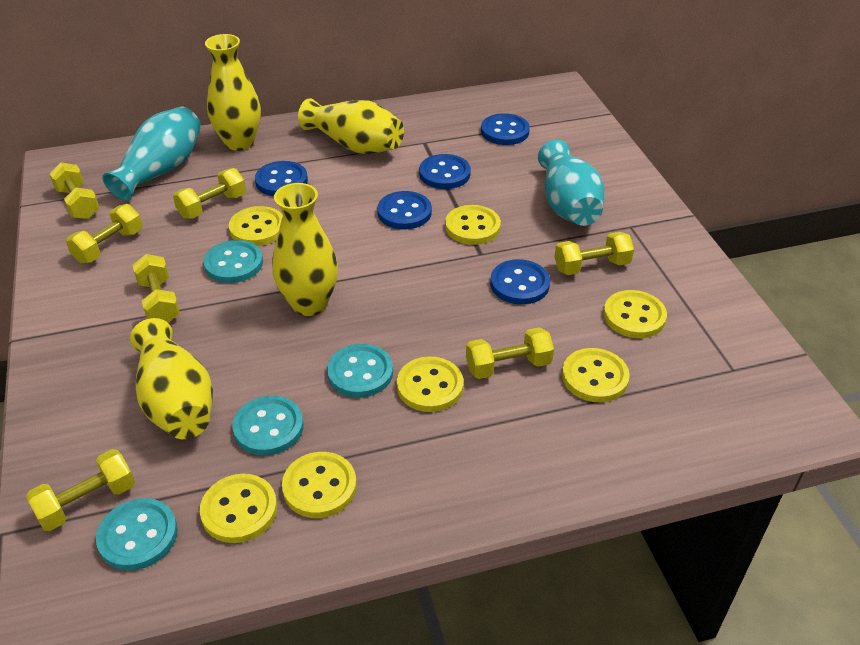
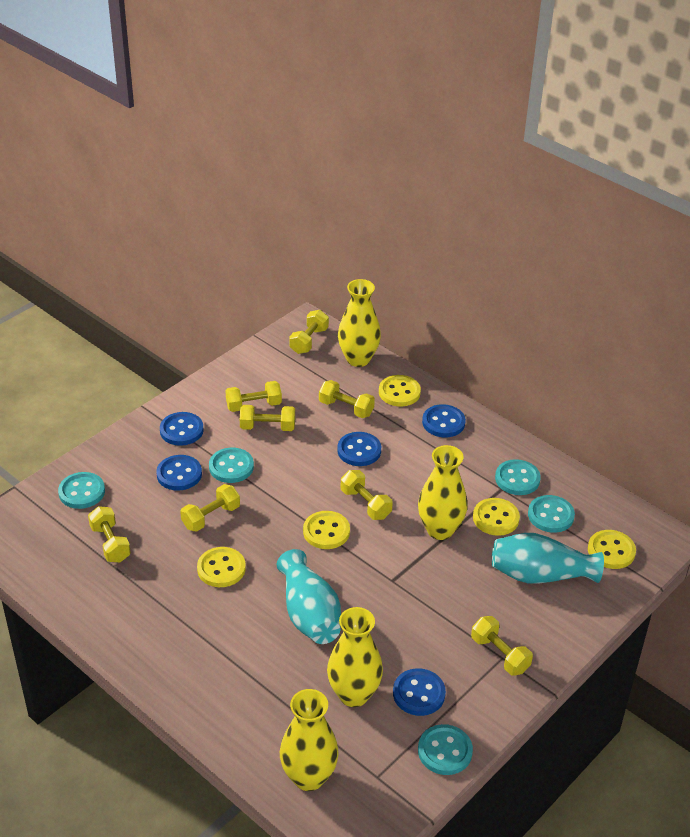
turquoise button: 4 -> 5
yellow button: 7 -> 5
yellow dumbbell: 7 -> 8

